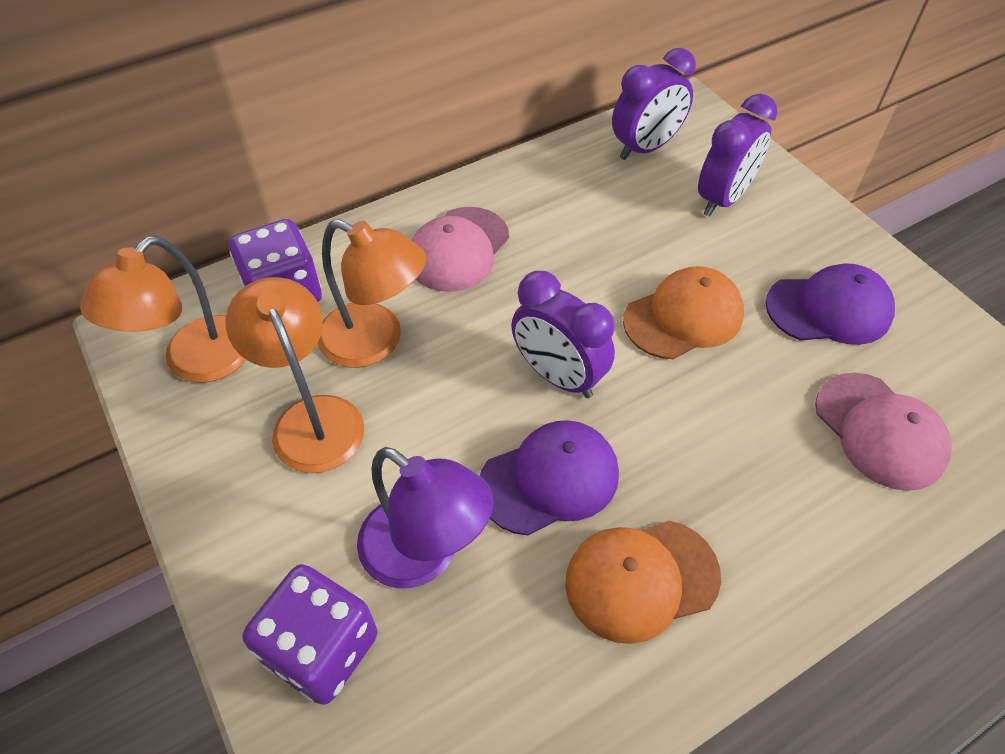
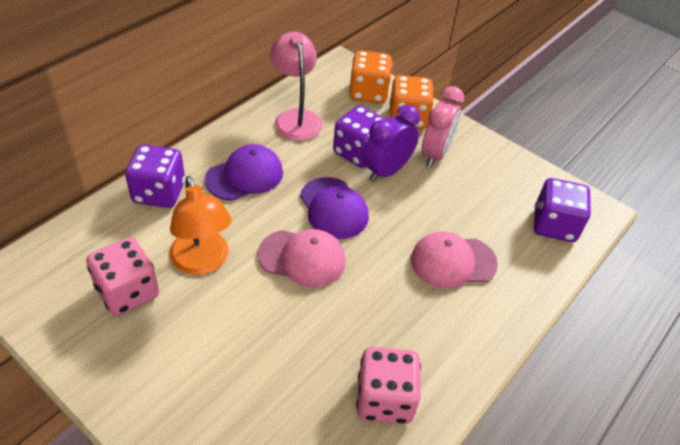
orange cap: 2 -> 0
orange dice: 0 -> 2
orange lamp: 3 -> 1
pink clock: 0 -> 1
pink dice: 0 -> 2
pink lamp: 0 -> 1
purple clock: 3 -> 1
purple dice: 2 -> 3
purple lamp: 1 -> 0

